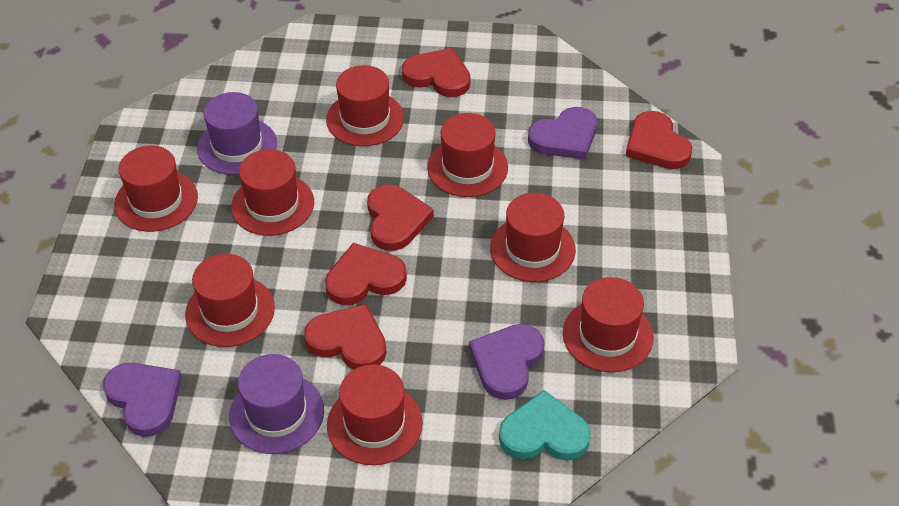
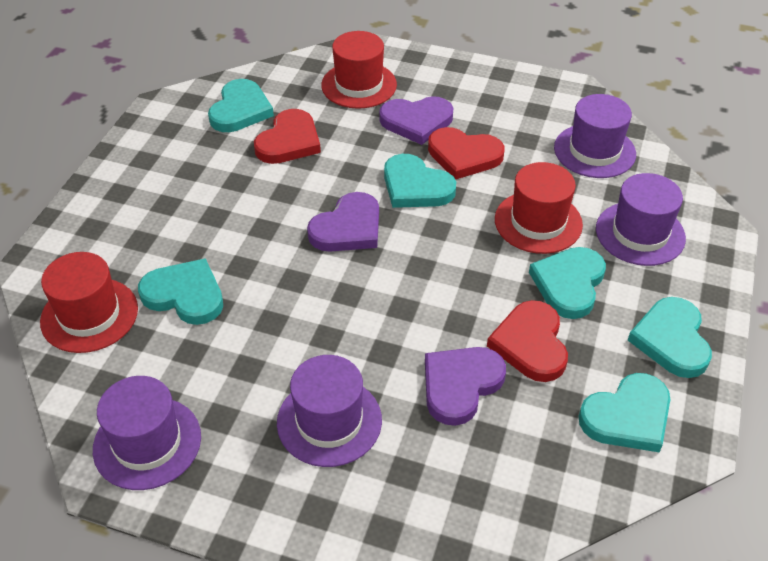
purple hat: 2 -> 4
red hat: 8 -> 3
red heart: 5 -> 3
turquoise heart: 1 -> 6

